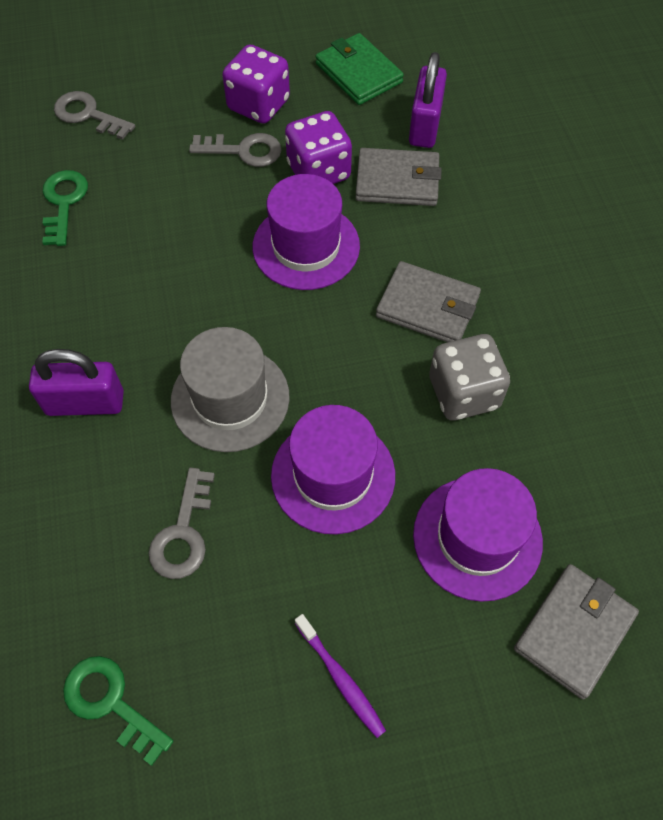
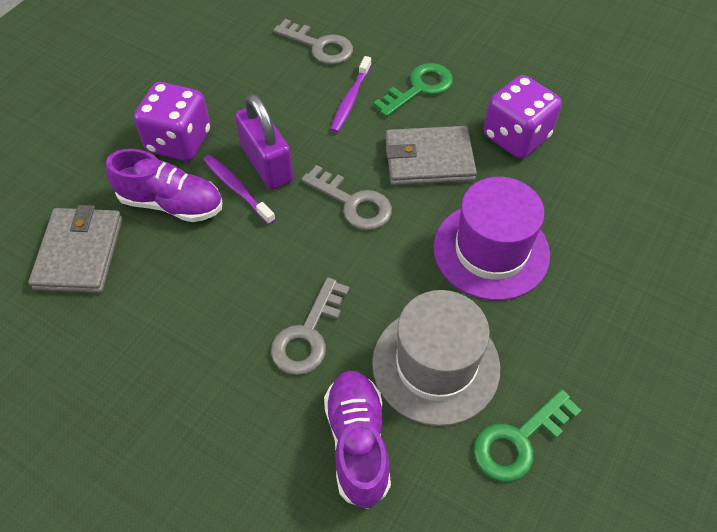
green wallet: 1 -> 0
grey dice: 1 -> 0
grey wallet: 3 -> 2
purple hat: 3 -> 1
purple padlock: 2 -> 1
purple shoe: 0 -> 2
purple toothbrush: 1 -> 2

